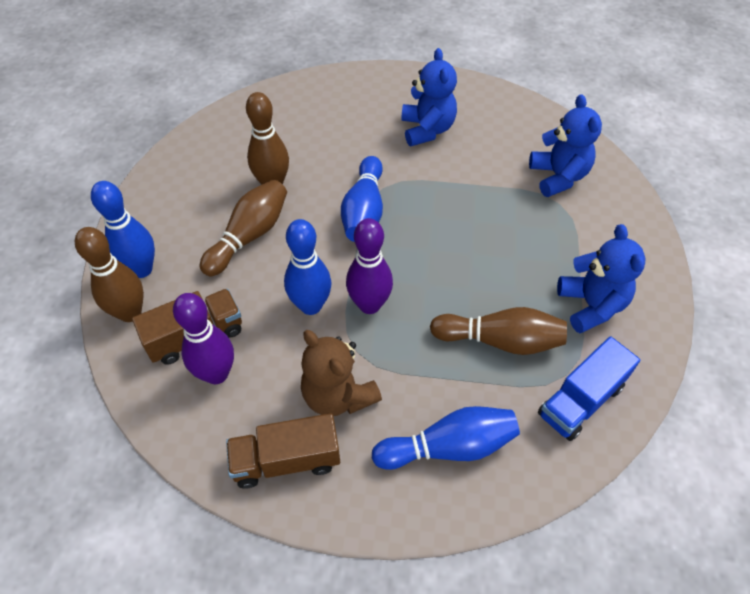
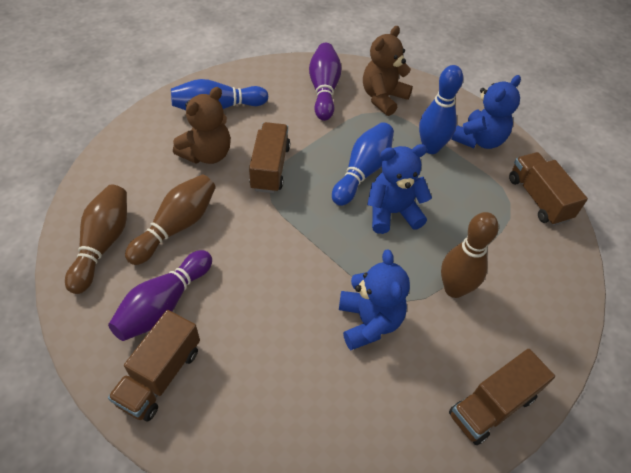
blue bowling pin: 4 -> 3
blue truck: 1 -> 0
brown bowling pin: 4 -> 3
brown teddy bear: 1 -> 2
brown truck: 2 -> 4

